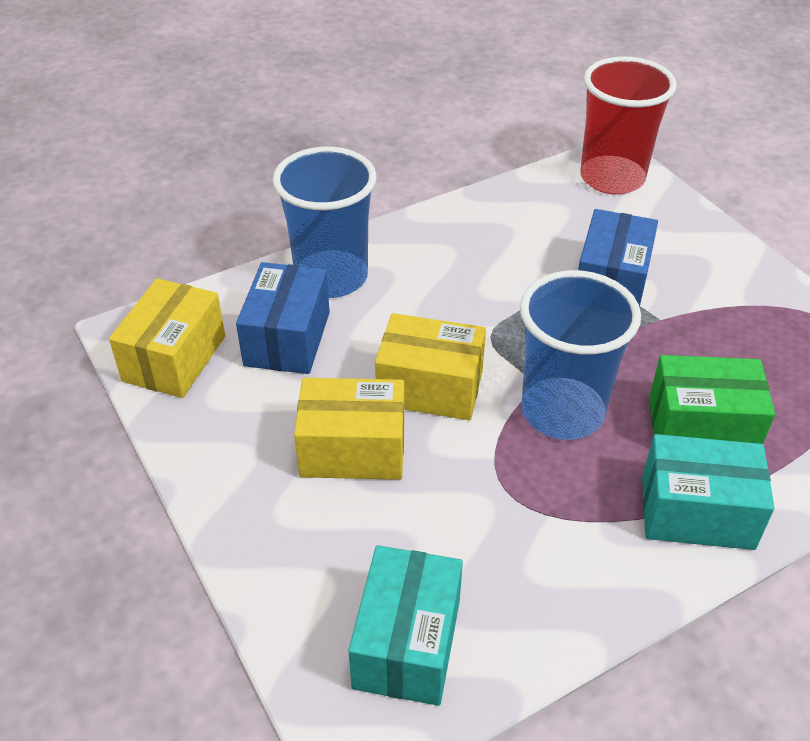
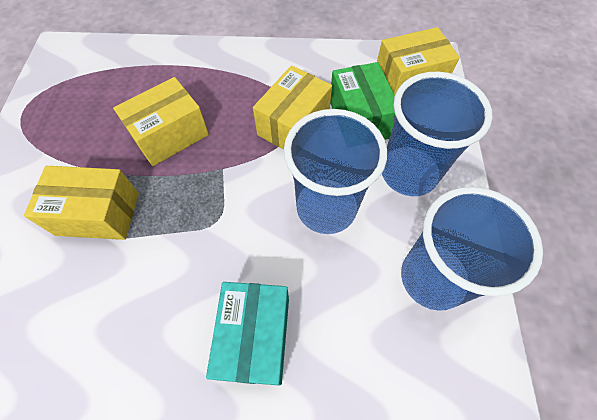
blue box: 2 -> 0
blue cup: 2 -> 3
red cup: 1 -> 0
turquoise box: 2 -> 1
yellow box: 3 -> 4

